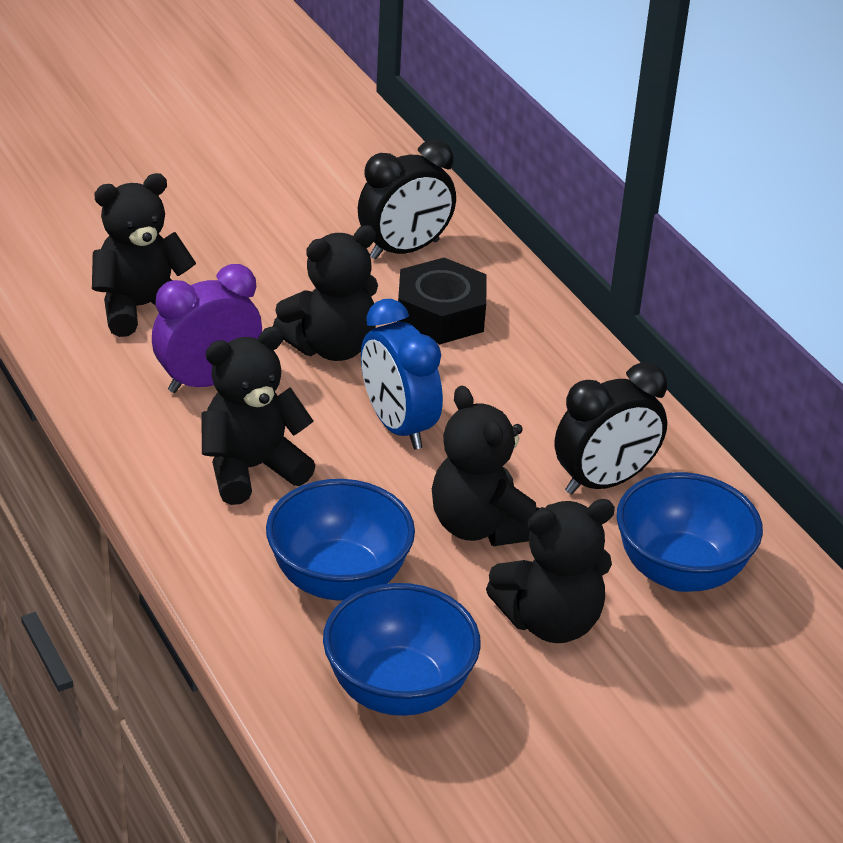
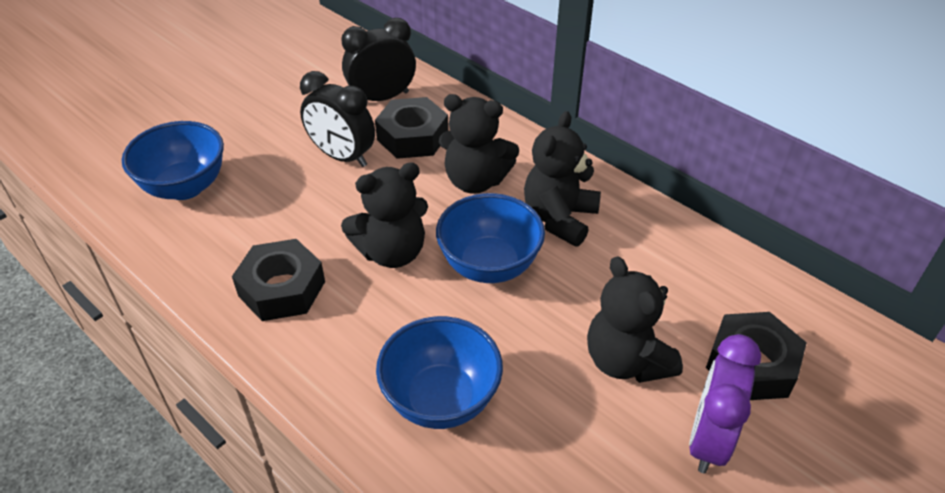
black nut: 1 -> 3
black teddy bear: 5 -> 4
blue clock: 1 -> 0

